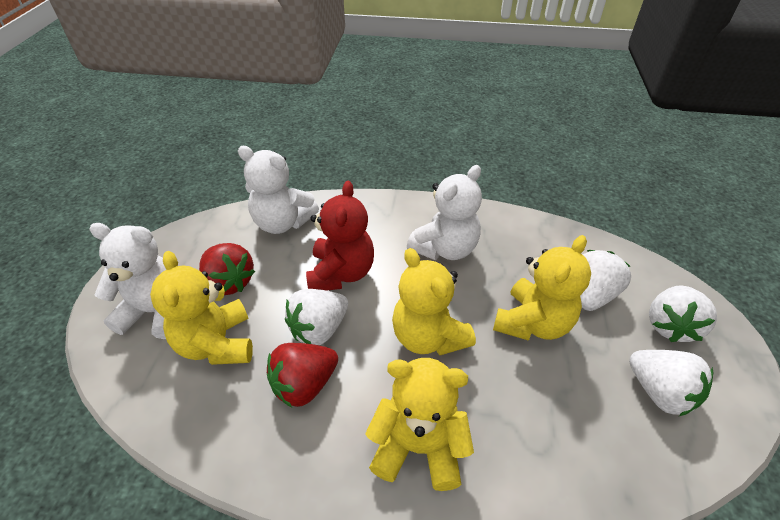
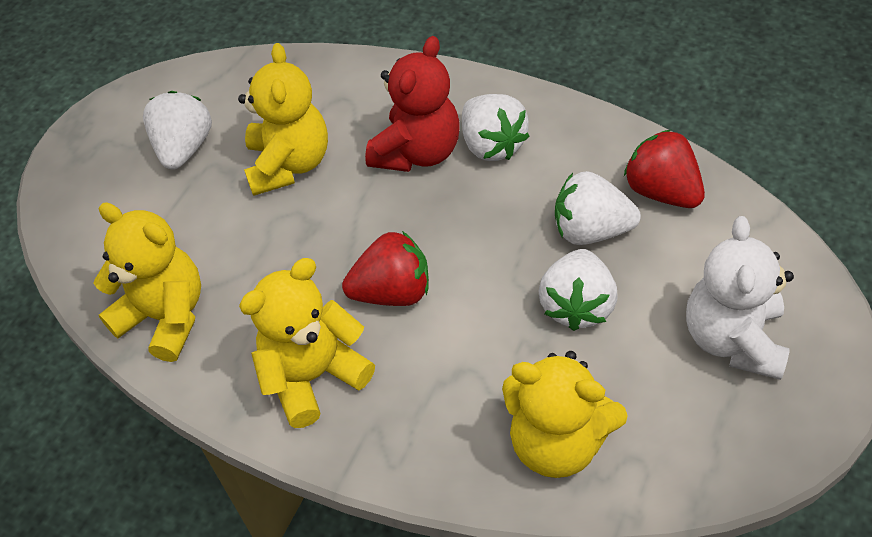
white teddy bear: 3 -> 1

